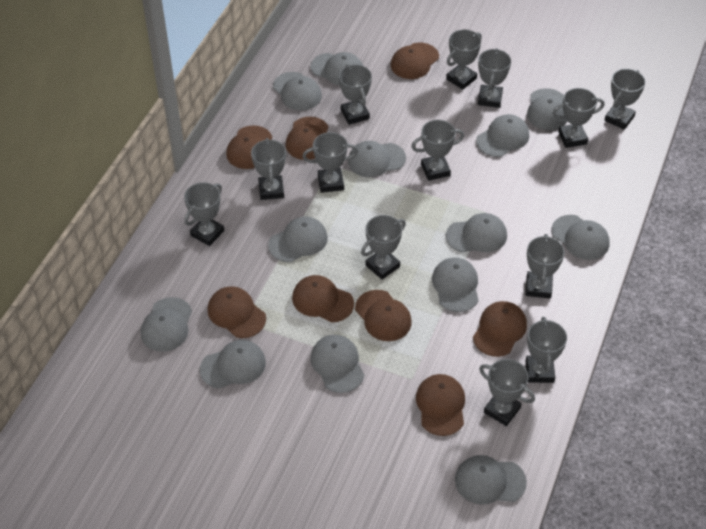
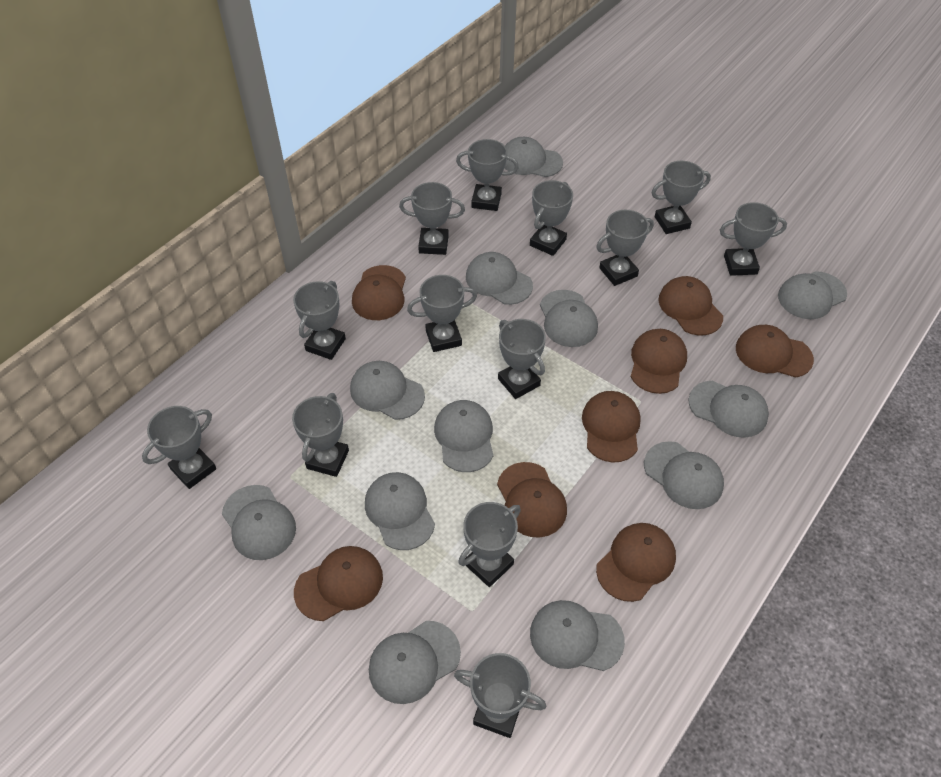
grey cap: 13 -> 12

